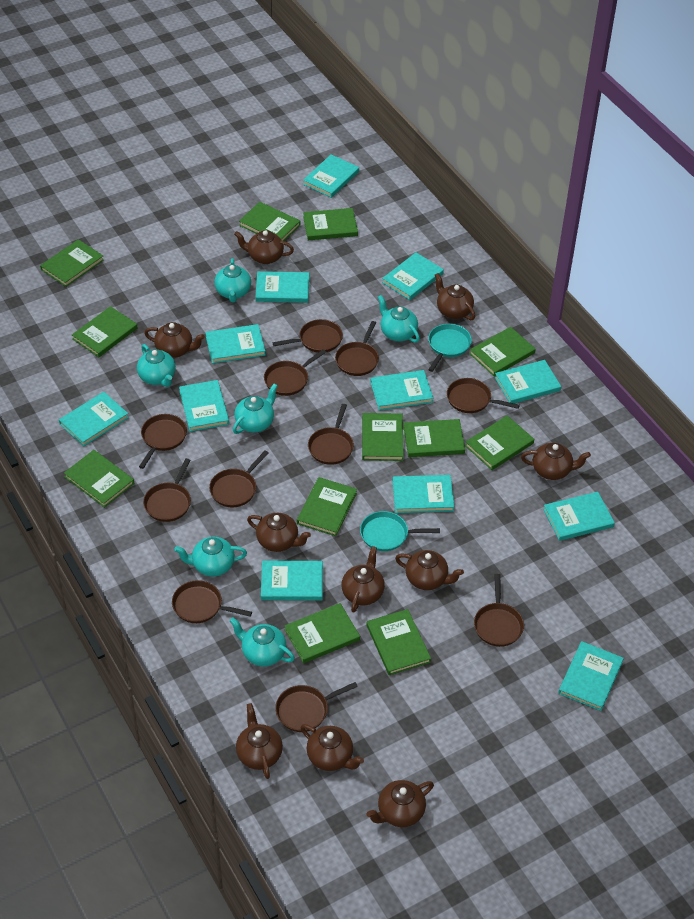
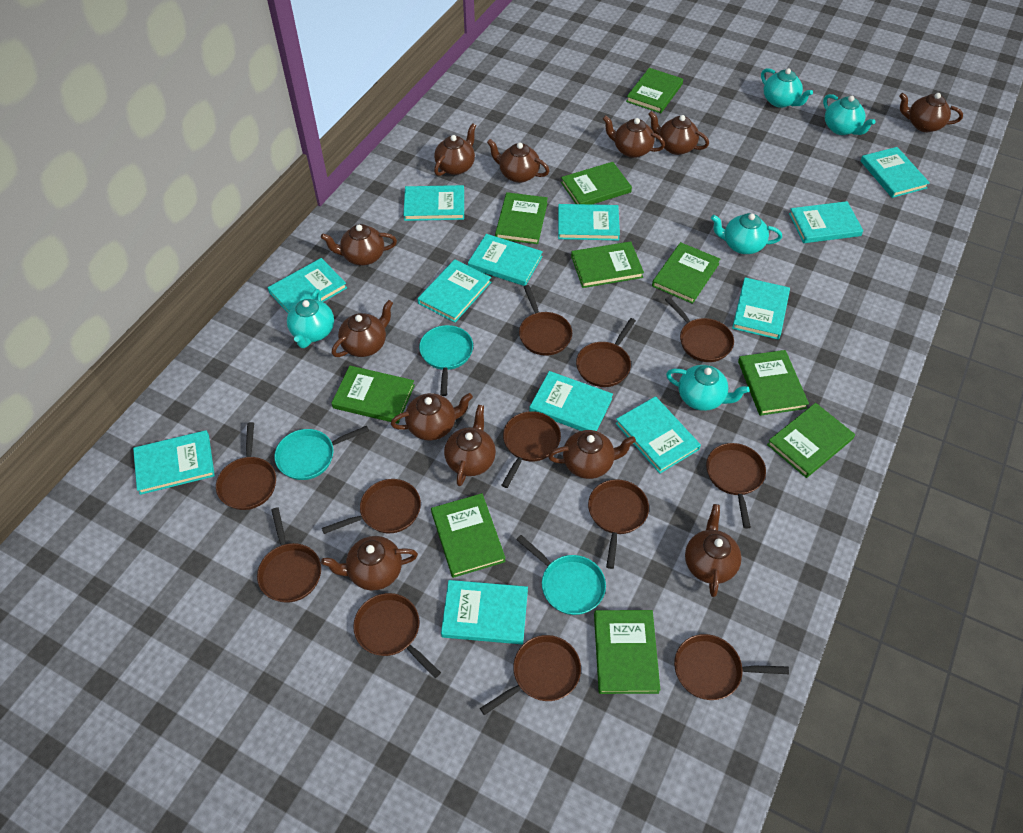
brown pan: 11 -> 12
brown teapot: 10 -> 12
green book: 12 -> 10
turquoise pan: 2 -> 3
turquoise teapot: 6 -> 5

